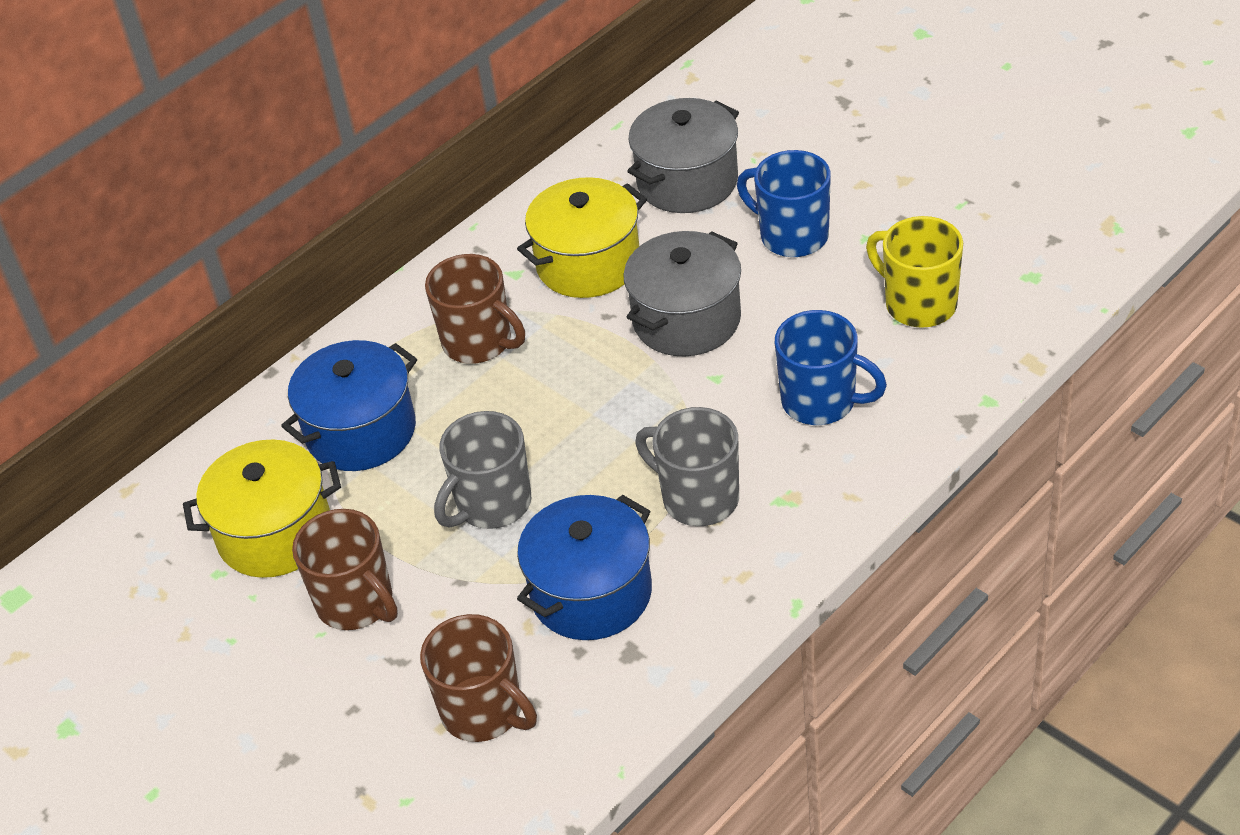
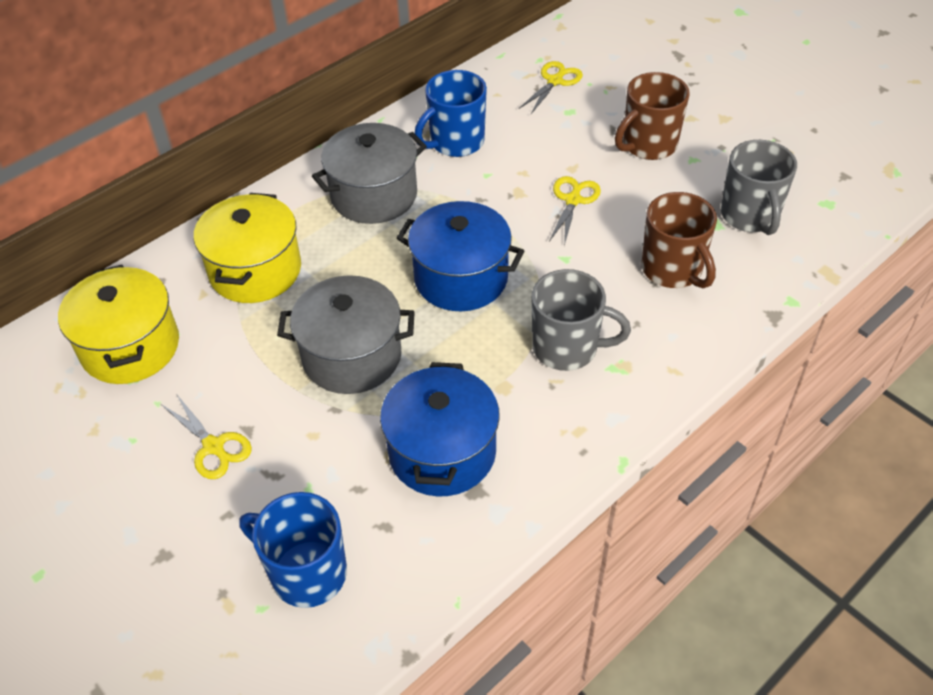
brown mug: 3 -> 2
yellow mug: 1 -> 0
yellow scissors: 0 -> 3

